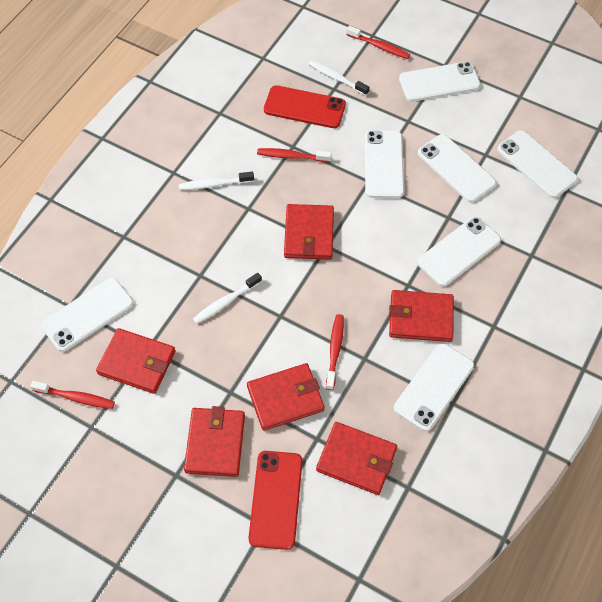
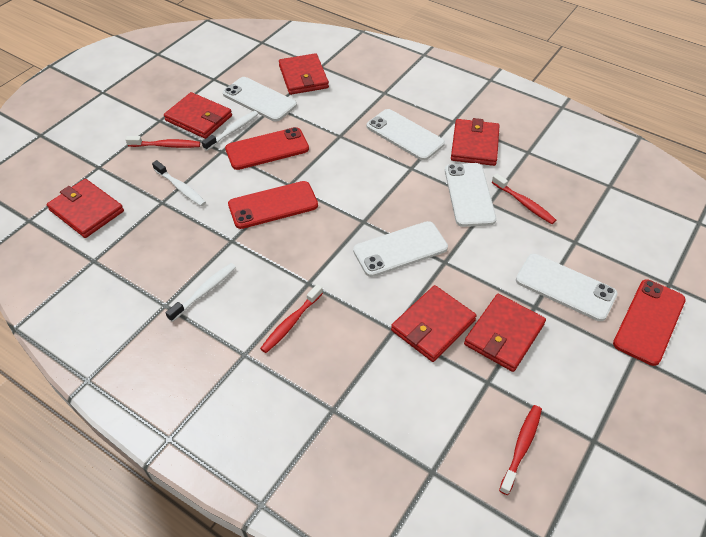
red phone: 2 -> 3
white phone: 7 -> 5

